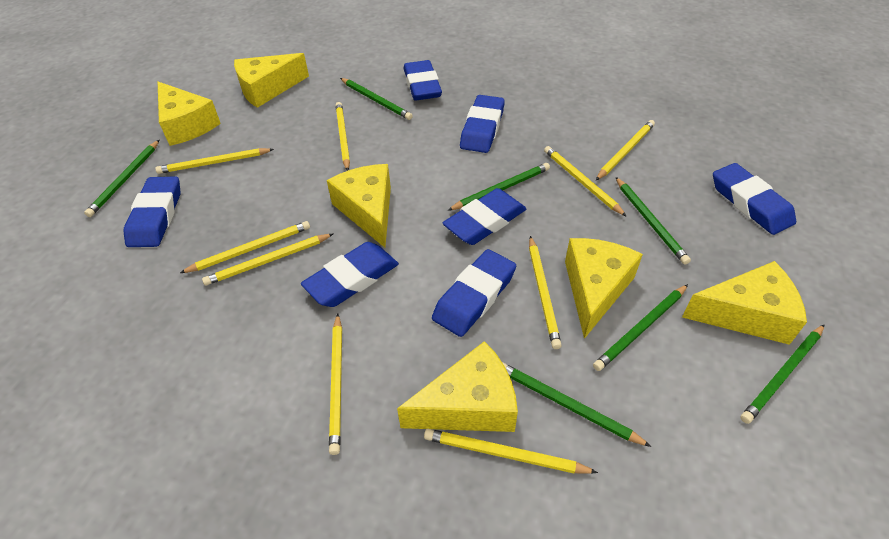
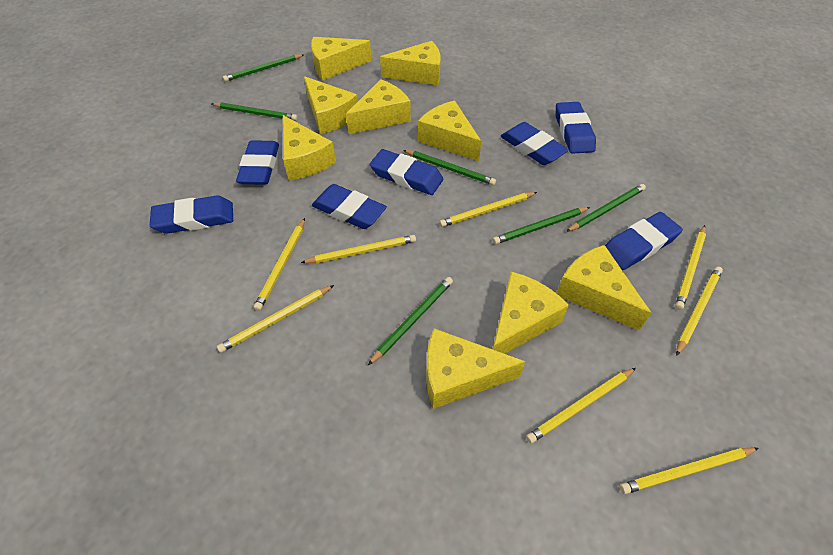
green pencil: 7 -> 6
yellow cheese: 6 -> 9
yellow pencil: 9 -> 8

